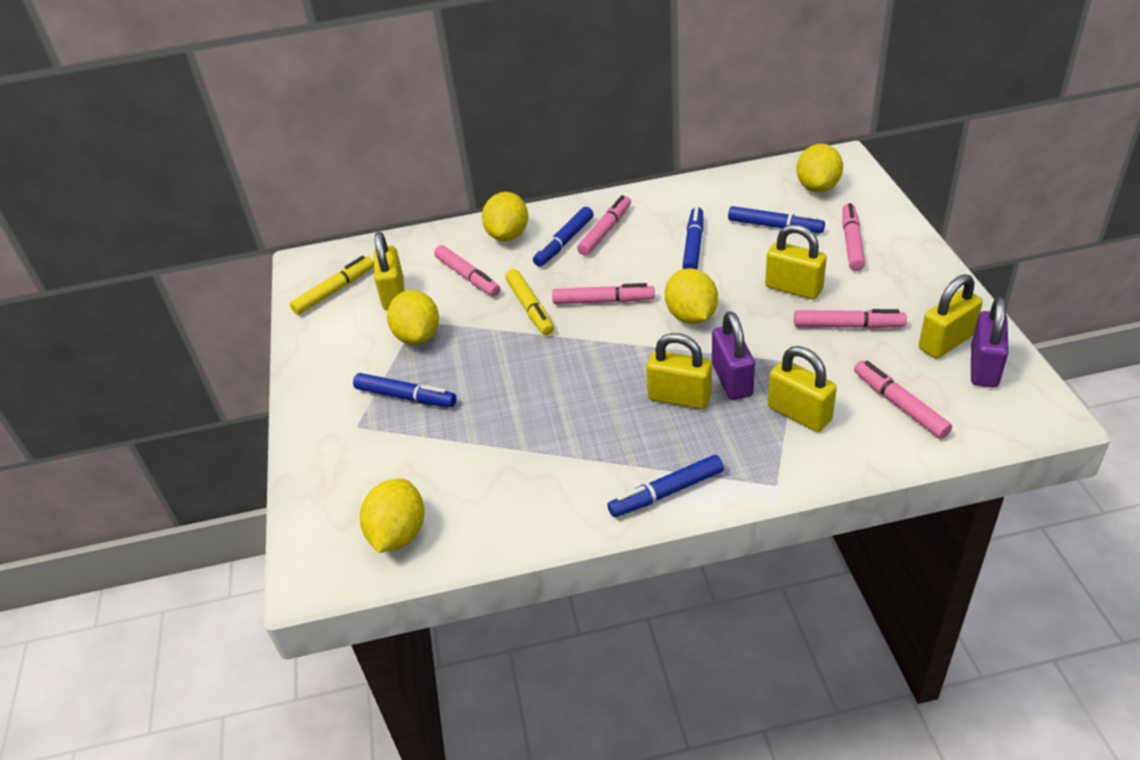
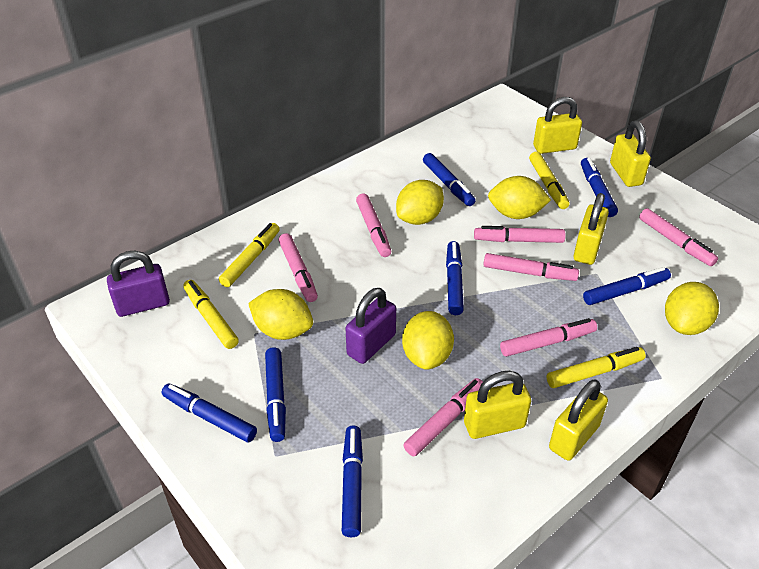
blue marker: 5 -> 7
pink marker: 6 -> 7
yellow marker: 2 -> 4

